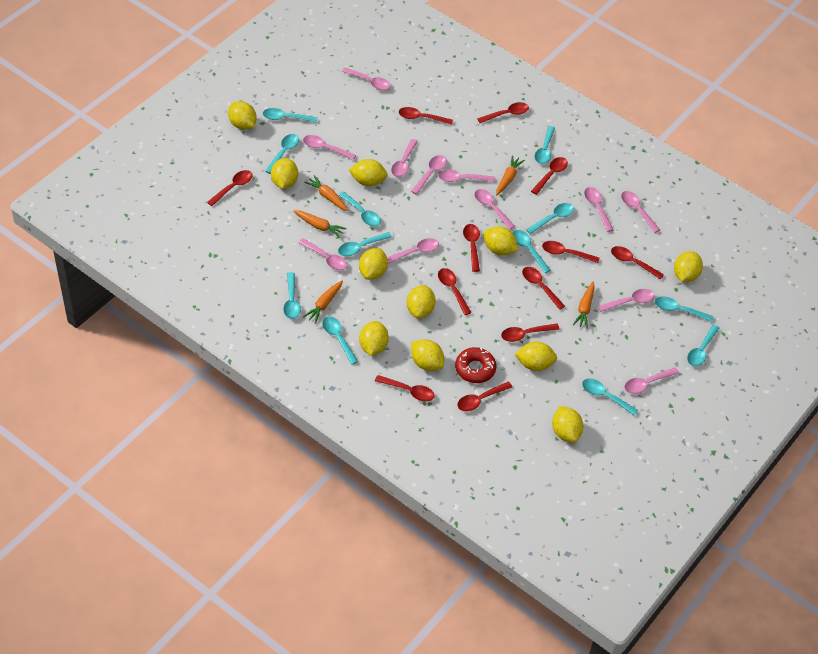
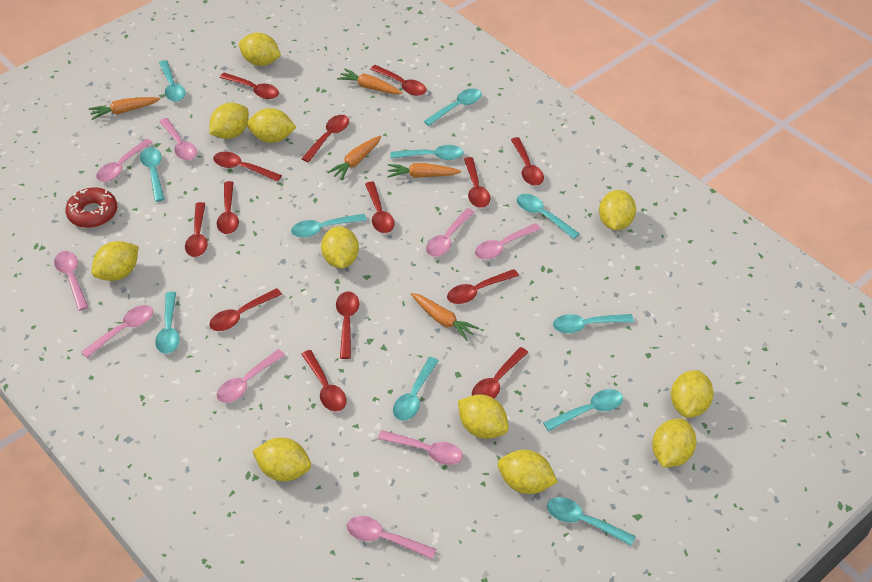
pink spoon: 12 -> 9
red spoon: 12 -> 14
turquoise spoon: 12 -> 11

